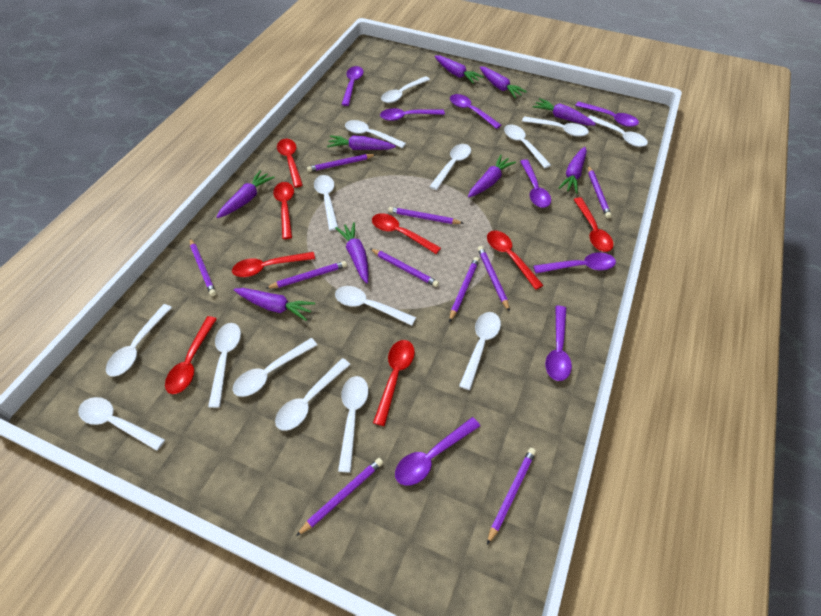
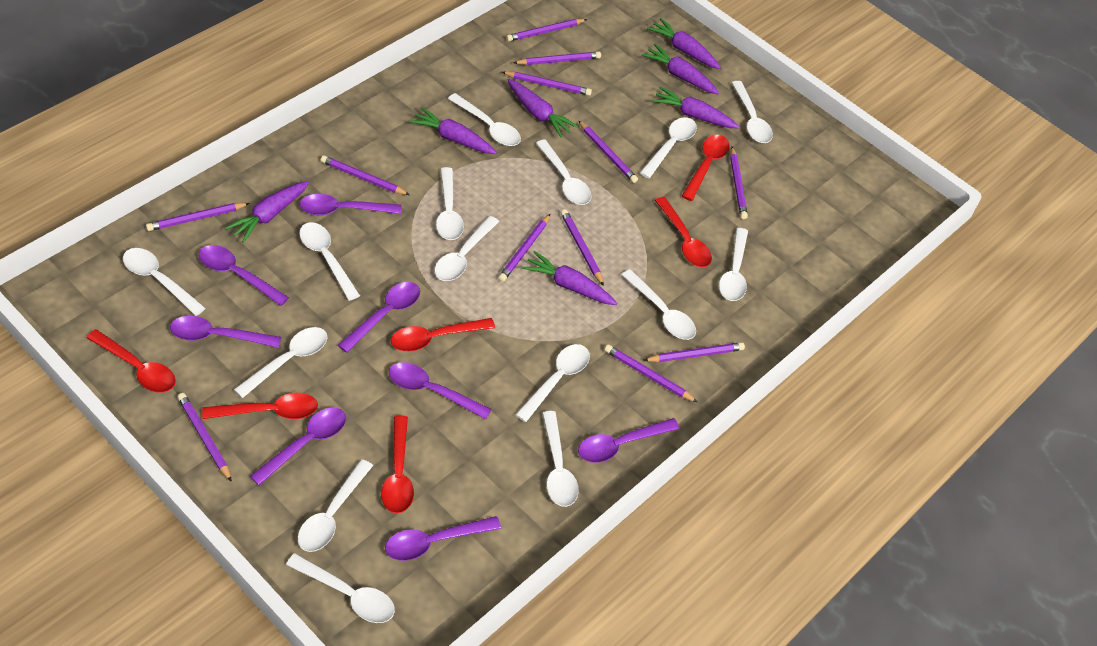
purple carrot: 9 -> 7
purple pencil: 10 -> 12
red spoon: 8 -> 6

